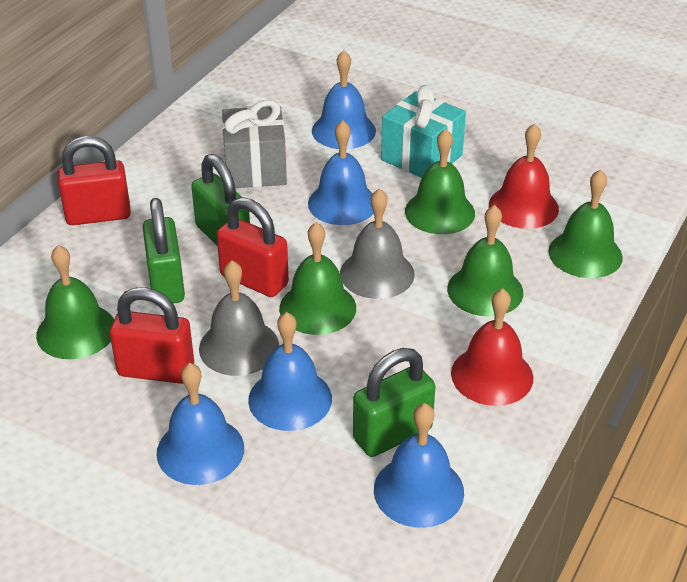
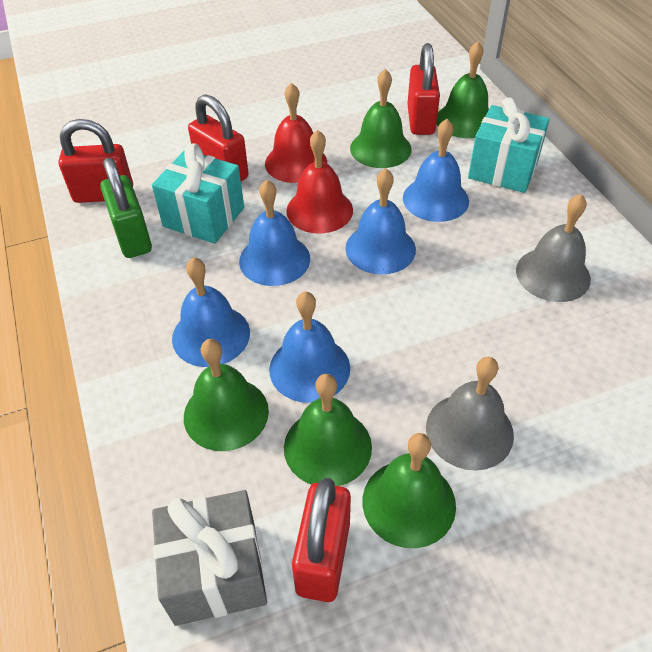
green padlock: 3 -> 1
red padlock: 3 -> 4
turquoise gift: 1 -> 2

